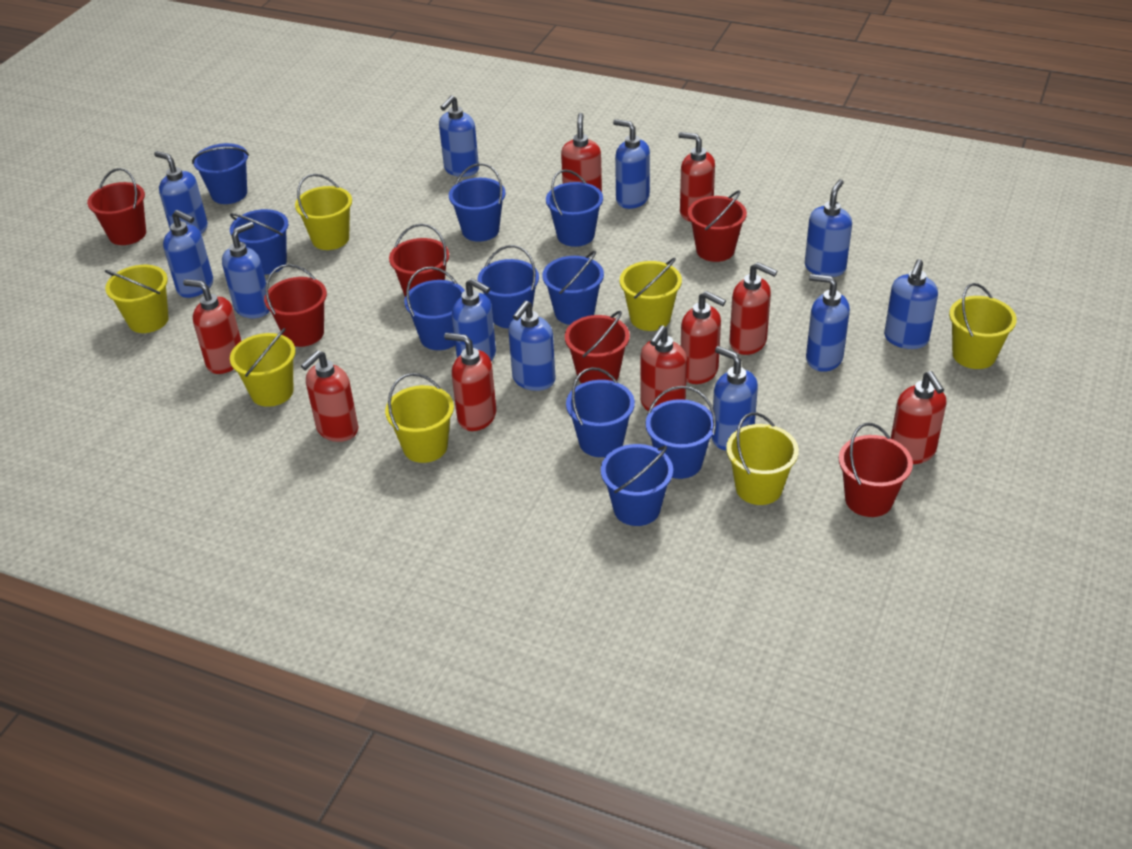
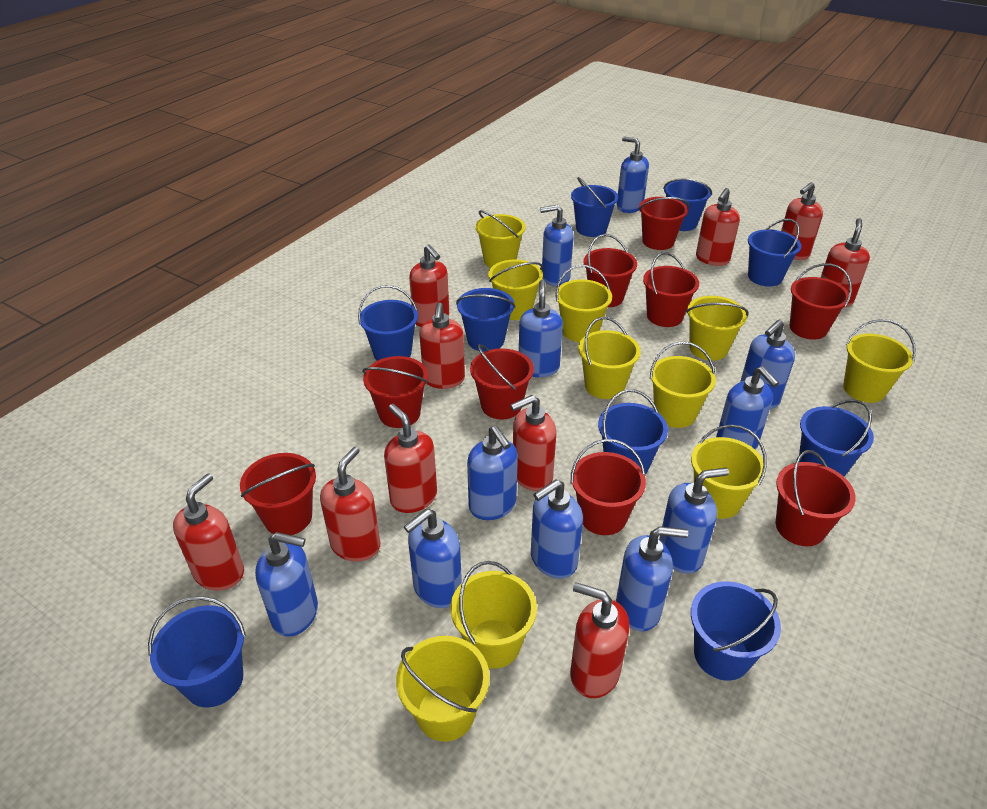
blue bucket: 10 -> 9
red bucket: 6 -> 9
red soap dispenser: 9 -> 10
yellow bucket: 7 -> 10

